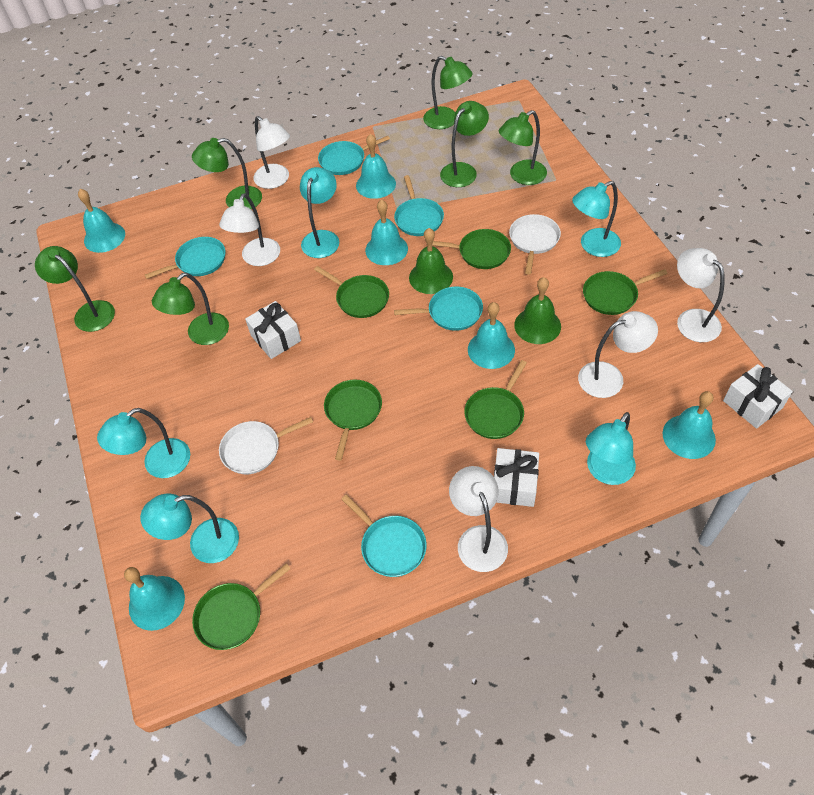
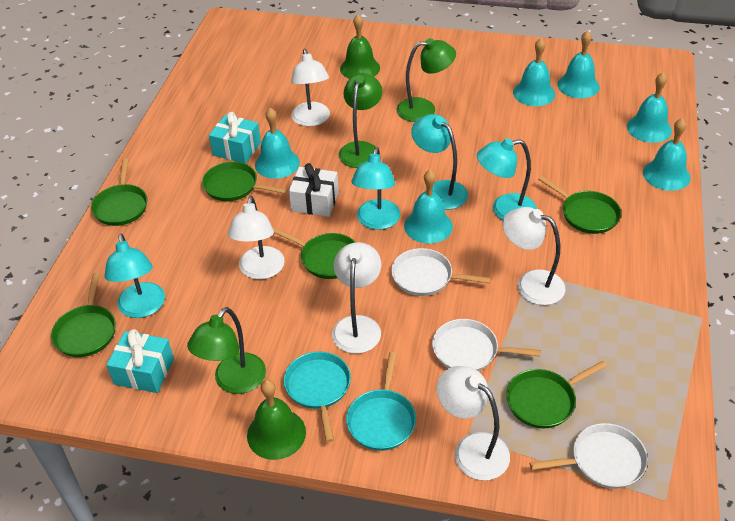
green lamp: 6 -> 3
turquoise gift: 0 -> 2
turquoise lamp: 5 -> 4
turquoise pan: 5 -> 2
white gift: 3 -> 1
white pan: 2 -> 3

